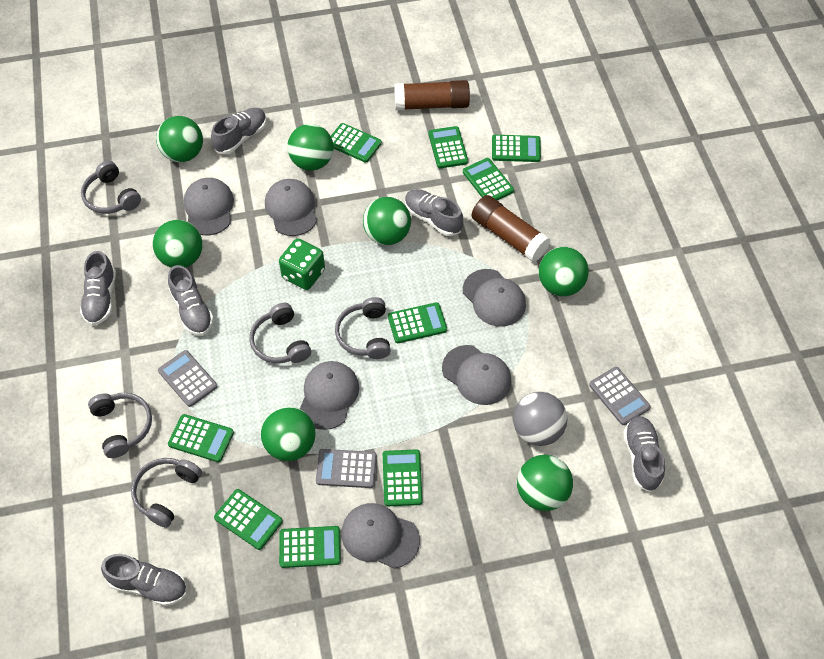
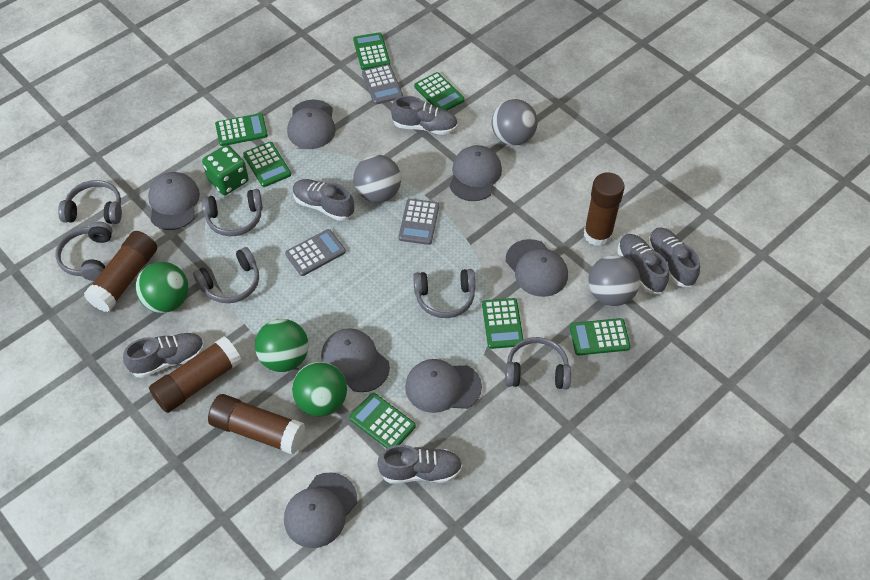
brown glue stick: 2 -> 4
green ball: 7 -> 3
green calculator: 9 -> 7
grey ball: 1 -> 3
grey cap: 6 -> 7
grey headphones: 5 -> 6

